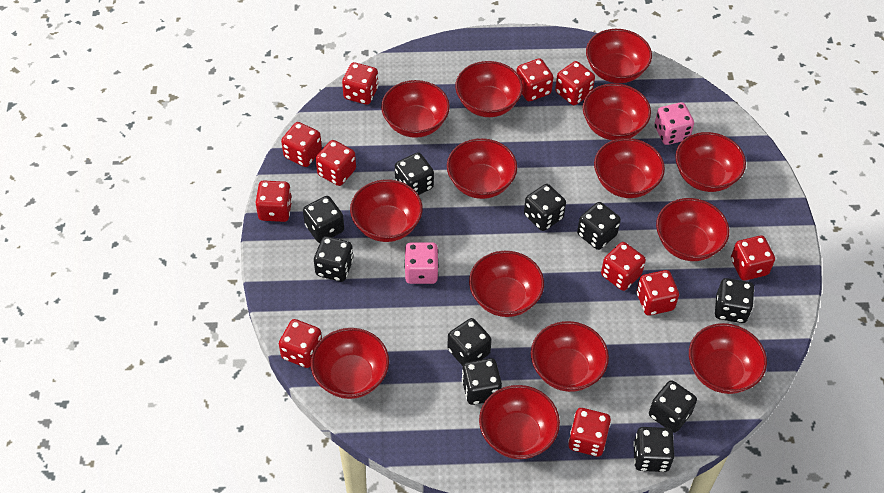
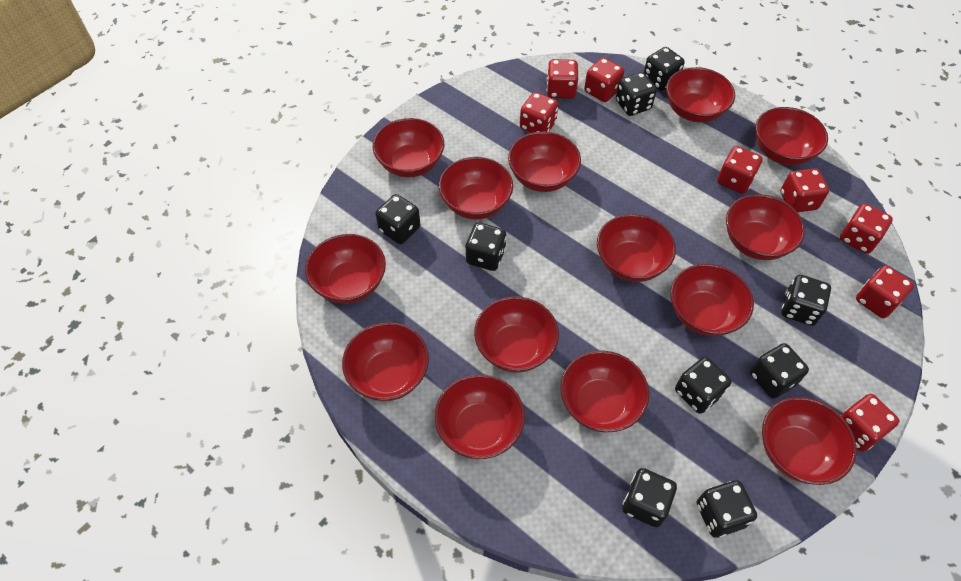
black dice: 10 -> 9
pink dice: 2 -> 0
red dice: 11 -> 8

